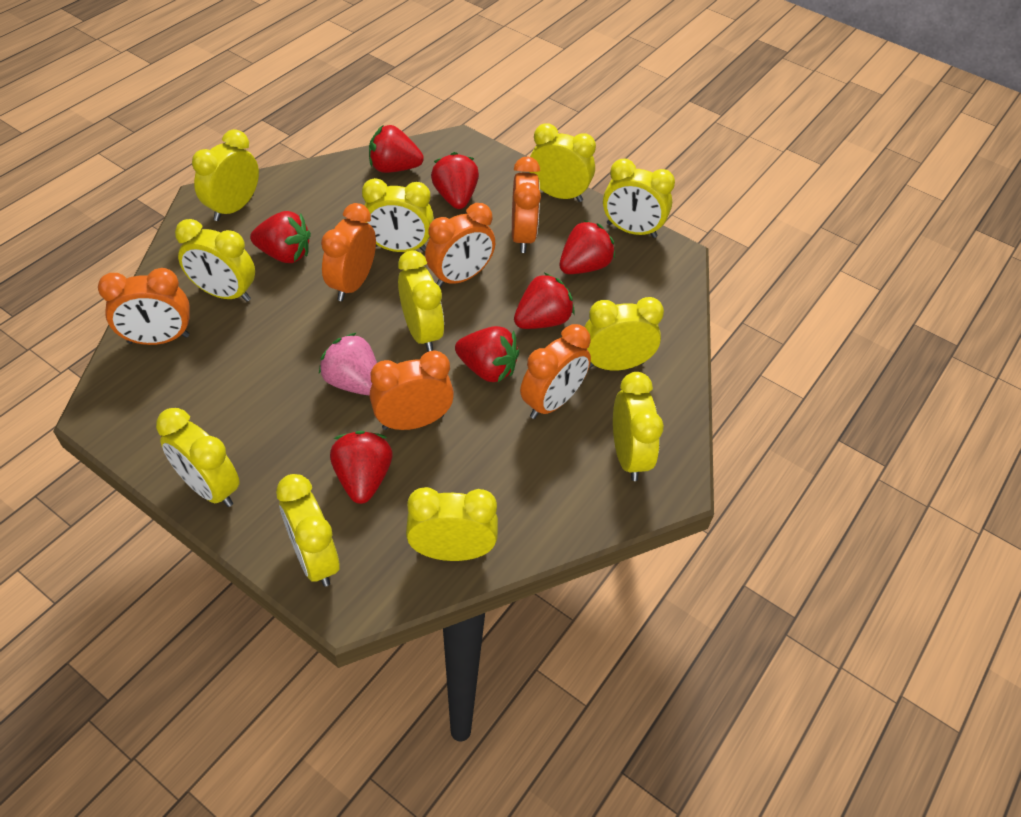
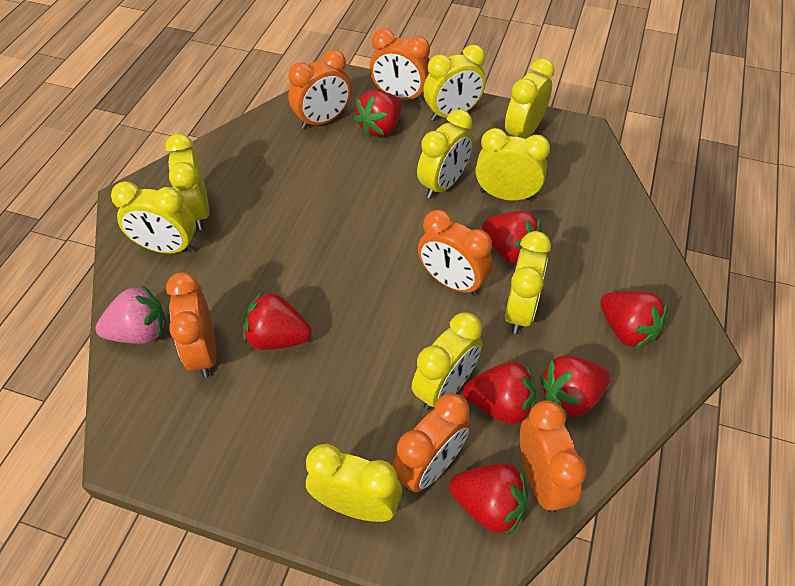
yellow clock: 11 -> 9

